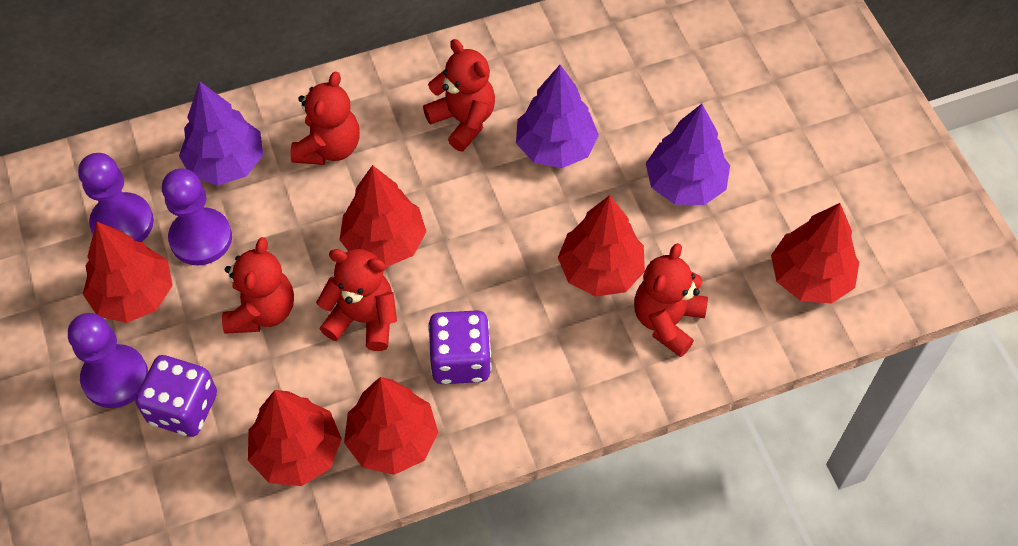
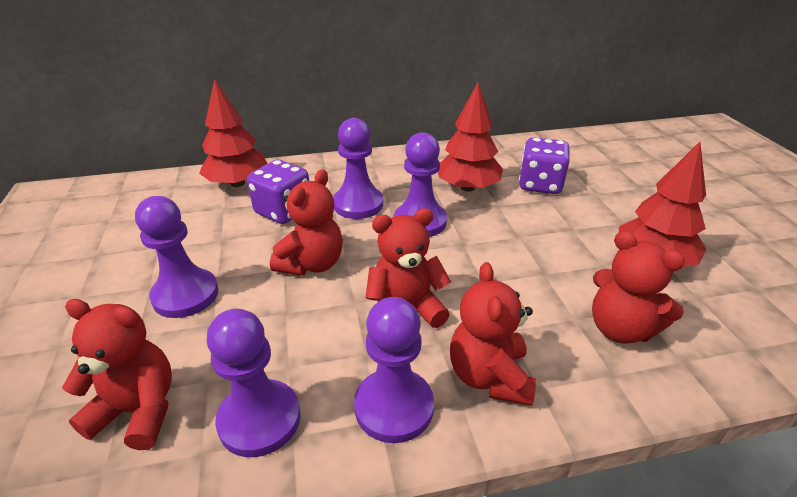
purple pawn: 3 -> 5
purple tree: 3 -> 0
red tree: 6 -> 3

